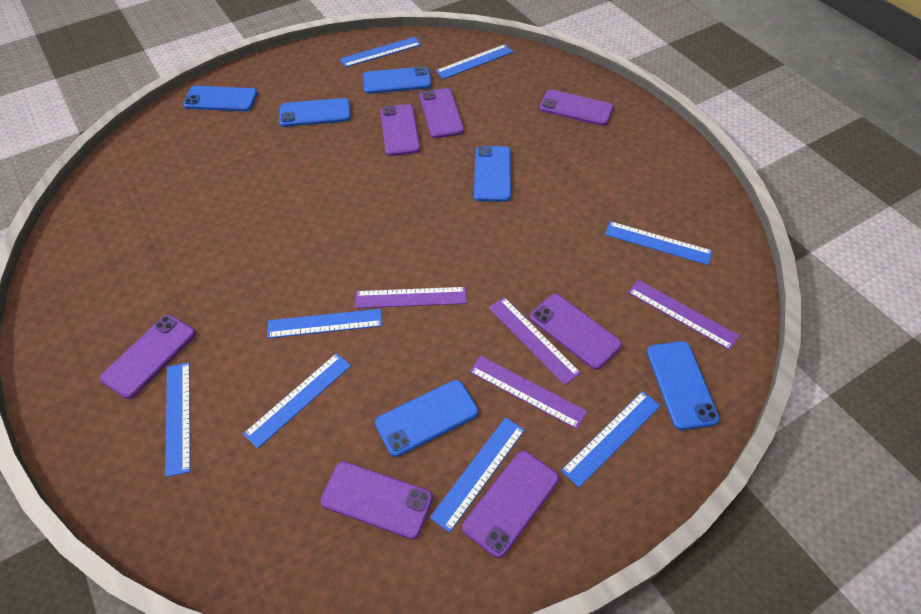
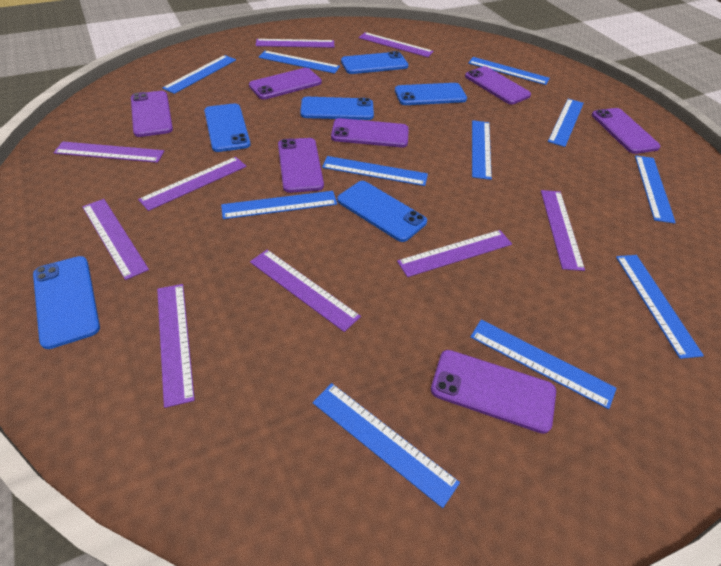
blue ruler: 8 -> 11
purple ruler: 4 -> 9

